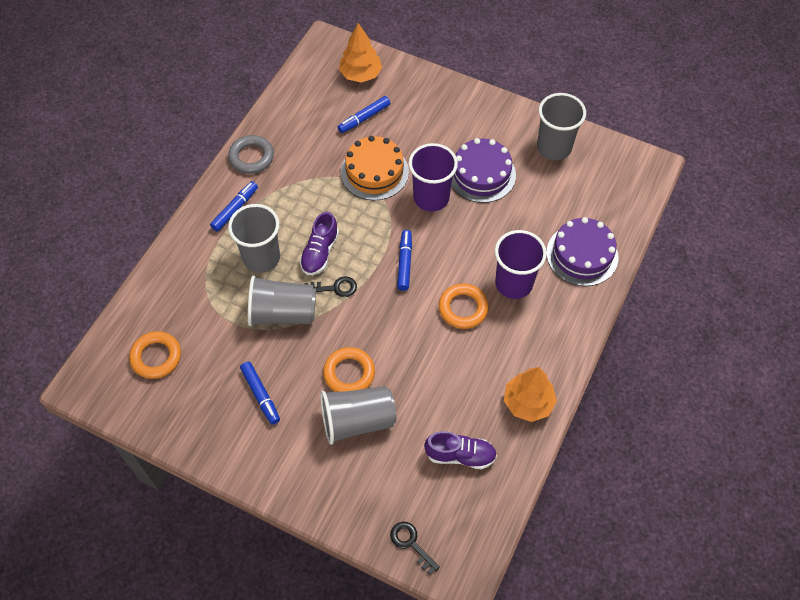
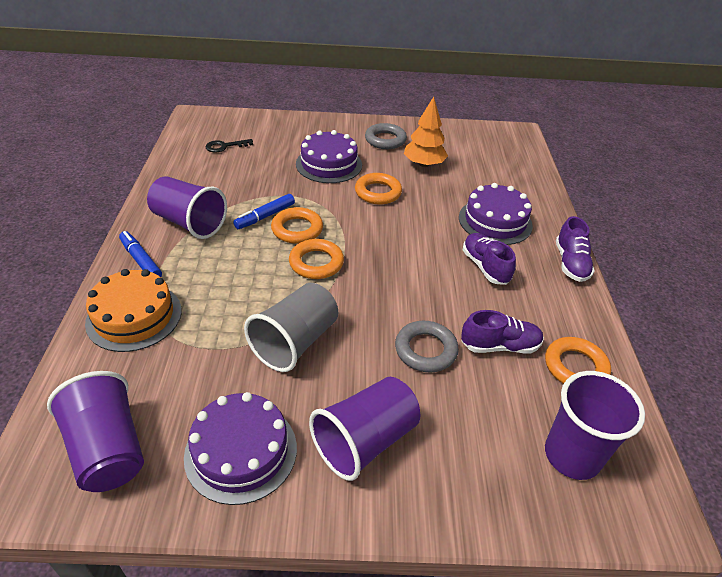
black key: 2 -> 1
blue marker: 4 -> 2
grey cup: 4 -> 1
grey ring: 1 -> 2
orange ring: 3 -> 4
orange tree: 2 -> 1
purple cake: 2 -> 3
purple cup: 2 -> 4
purple shoe: 2 -> 3

